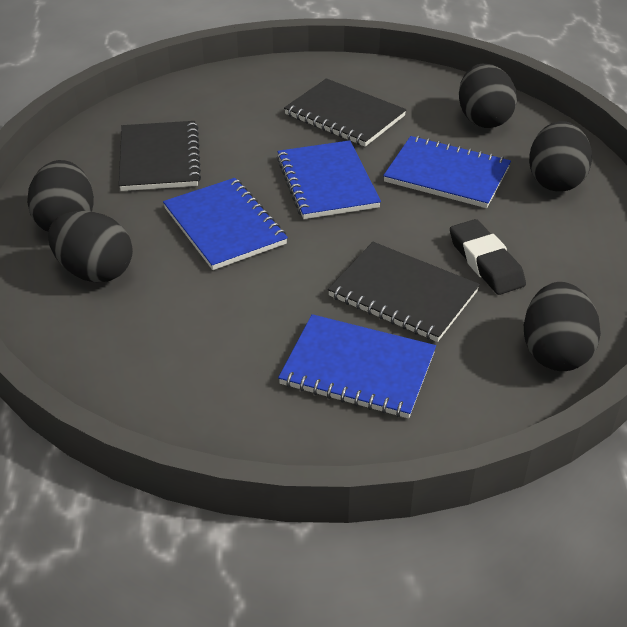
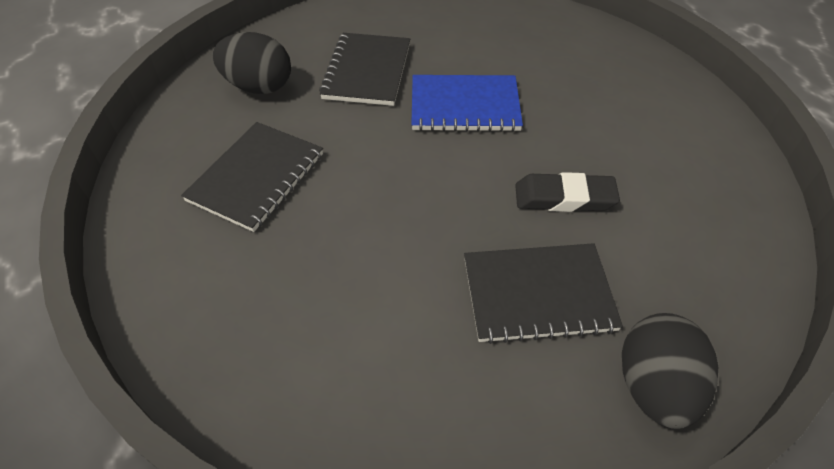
black egg: 5 -> 2
blue notebook: 4 -> 1

